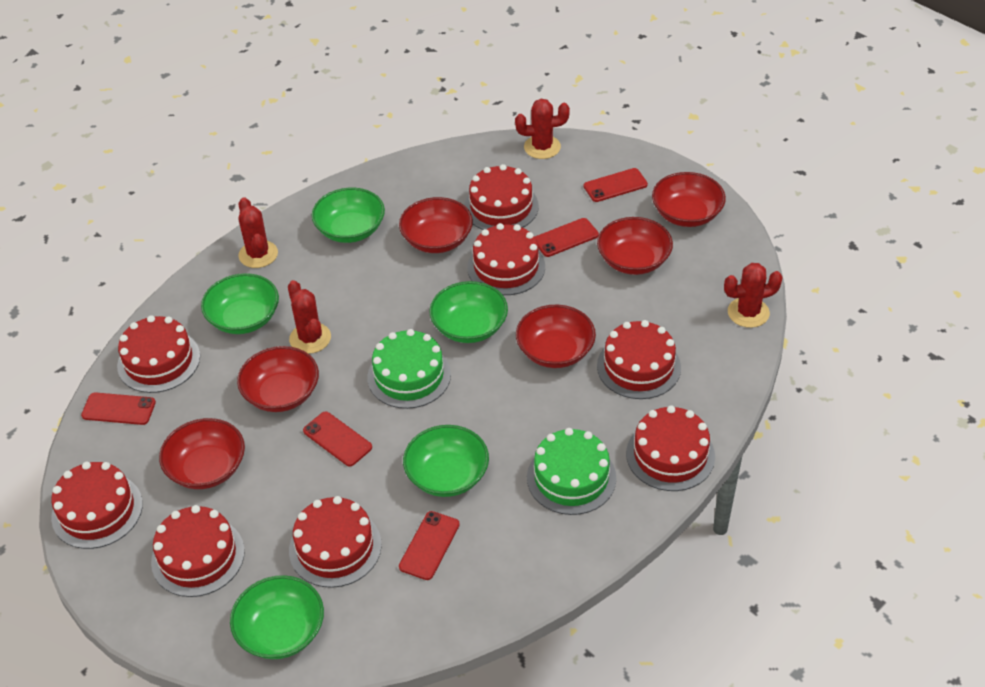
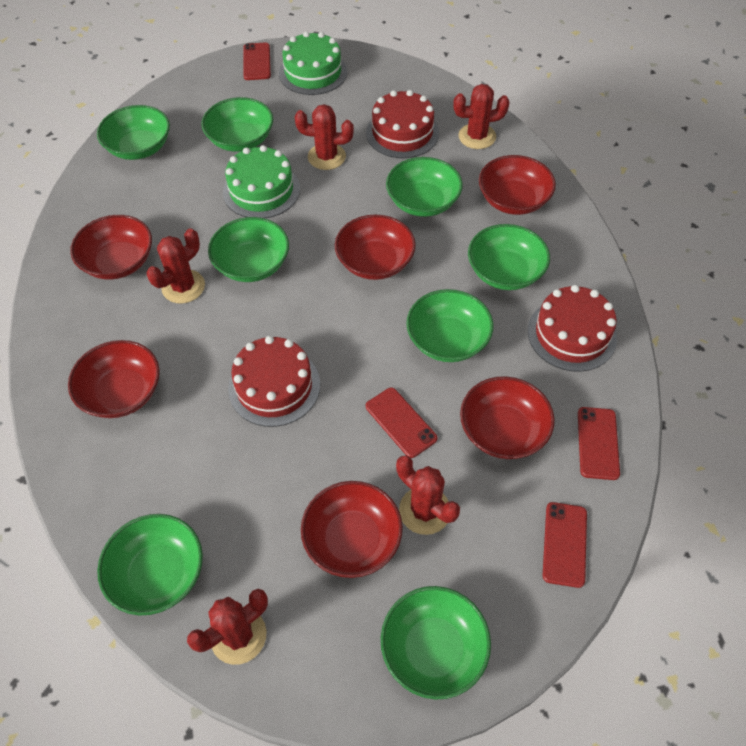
green bowl: 5 -> 8
red cactus: 4 -> 5
red cake: 8 -> 3
red phone: 5 -> 4

